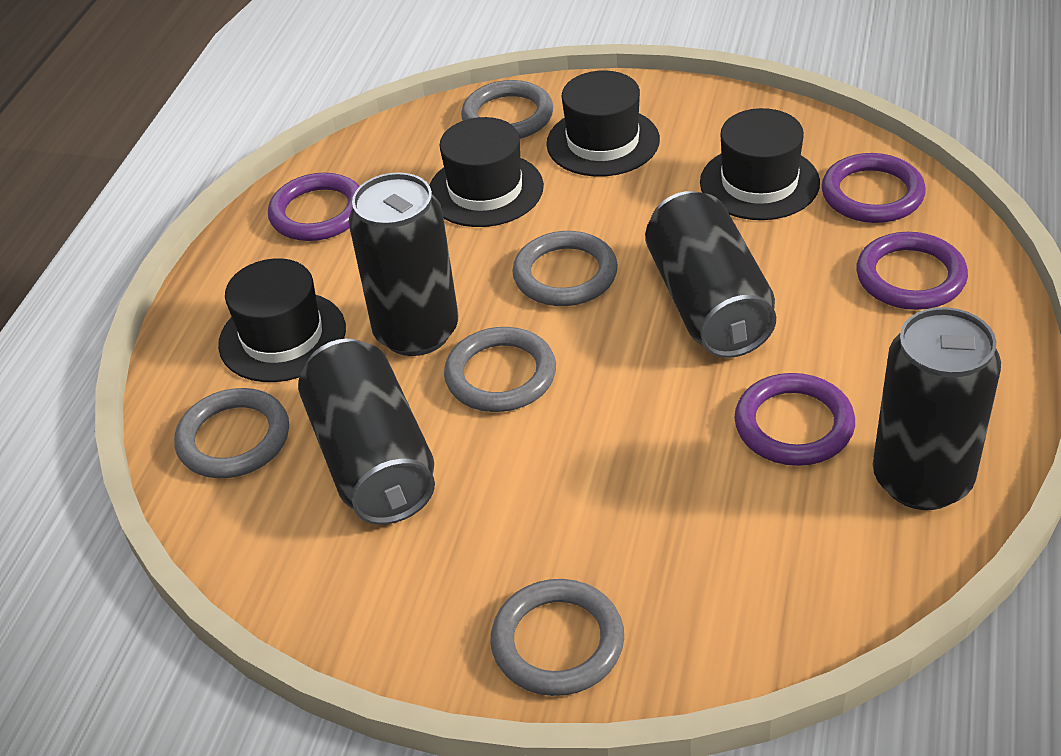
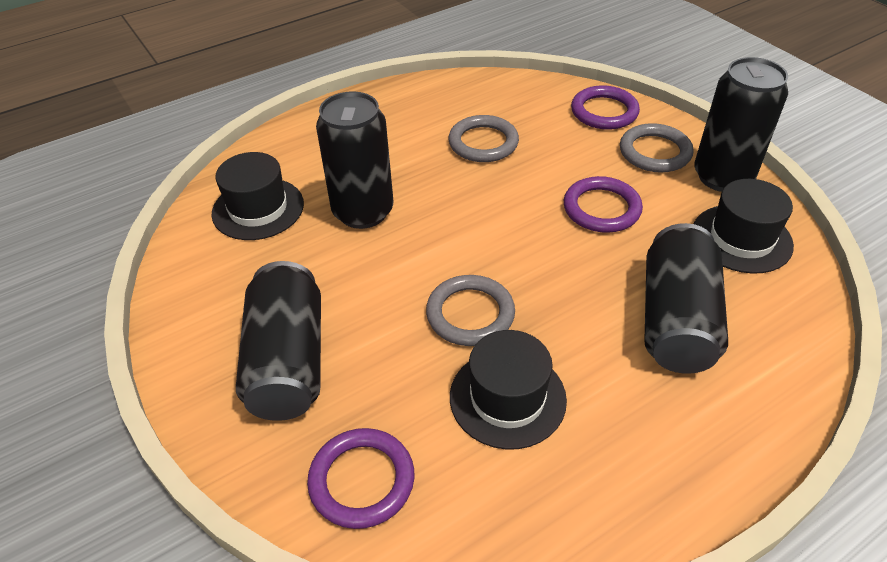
black hat: 4 -> 3
grey ring: 5 -> 3
purple ring: 4 -> 3

